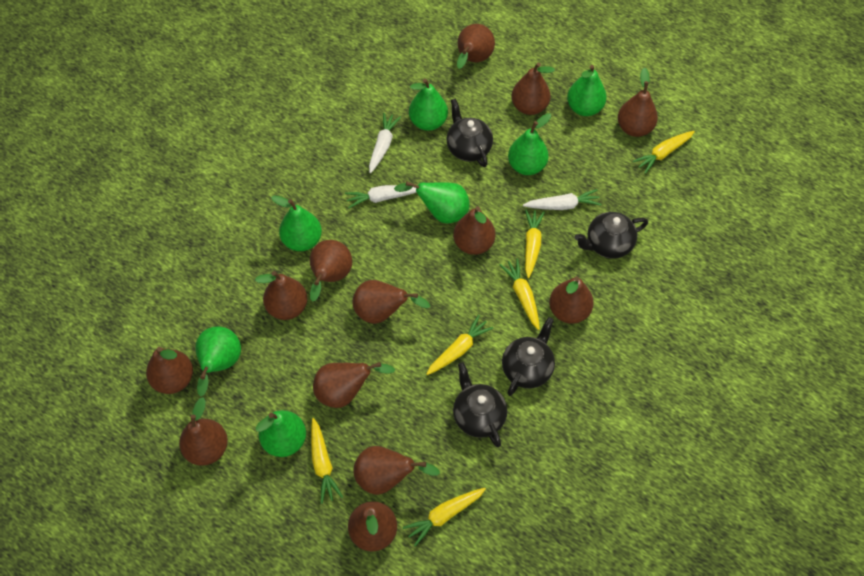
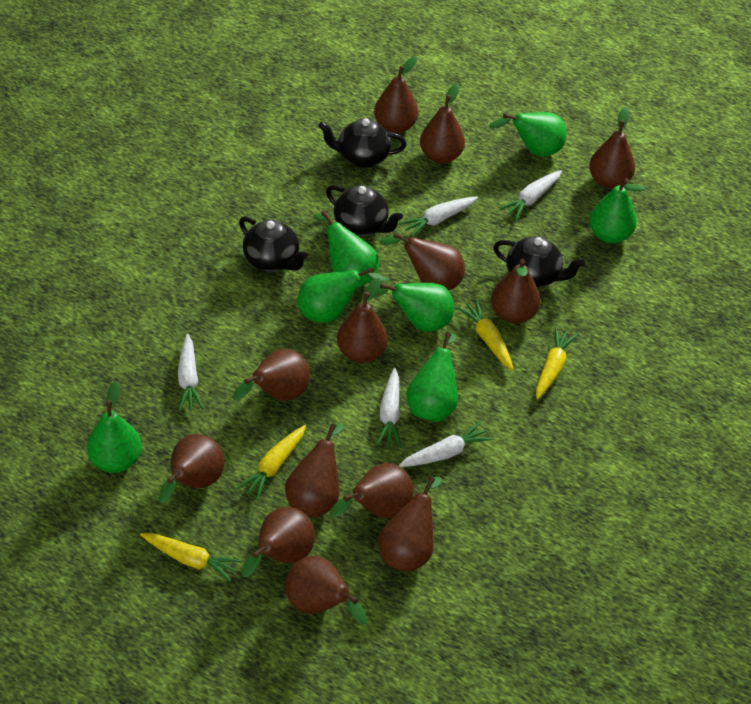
white carrot: 3 -> 5
yellow carrot: 6 -> 4

